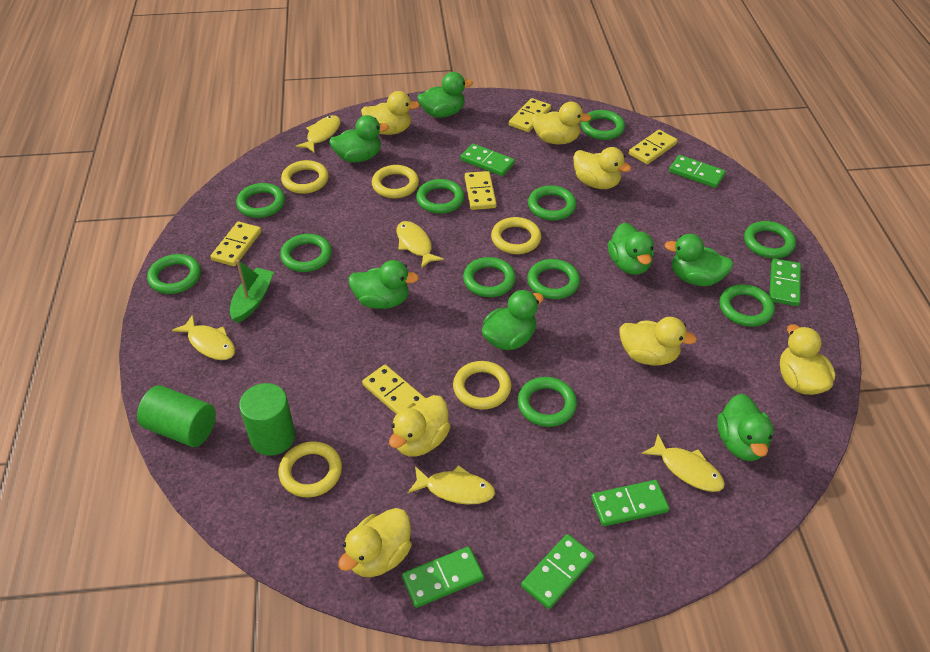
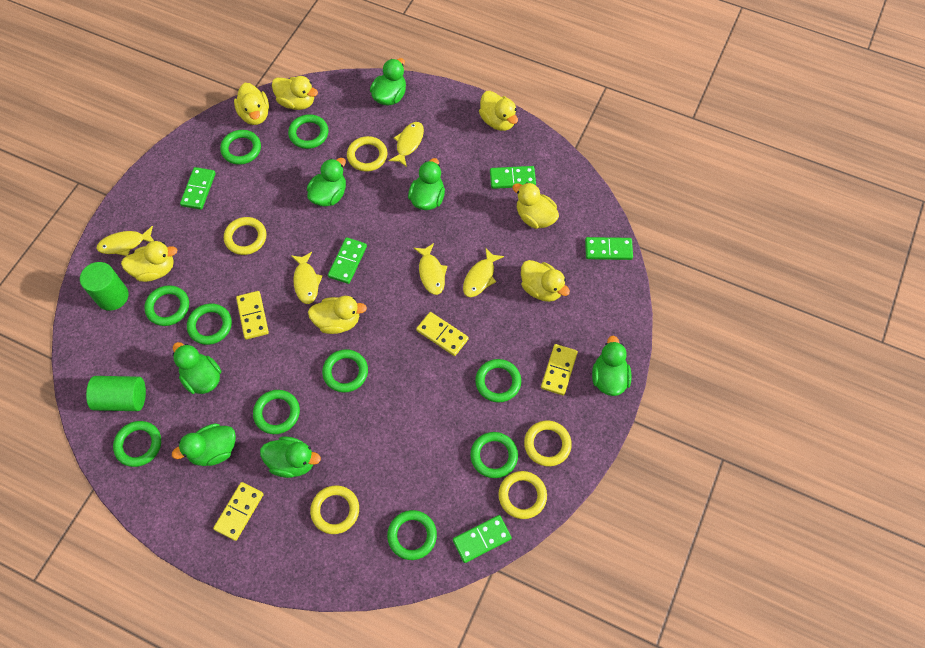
green boat: 1 -> 0
green domino: 6 -> 5
green ring: 11 -> 10
yellow domino: 5 -> 4

